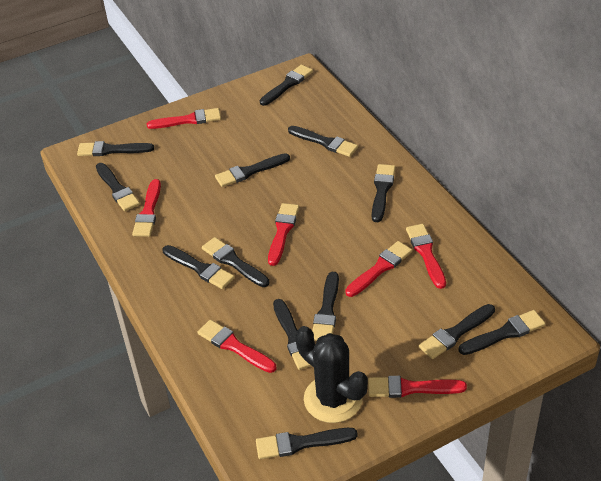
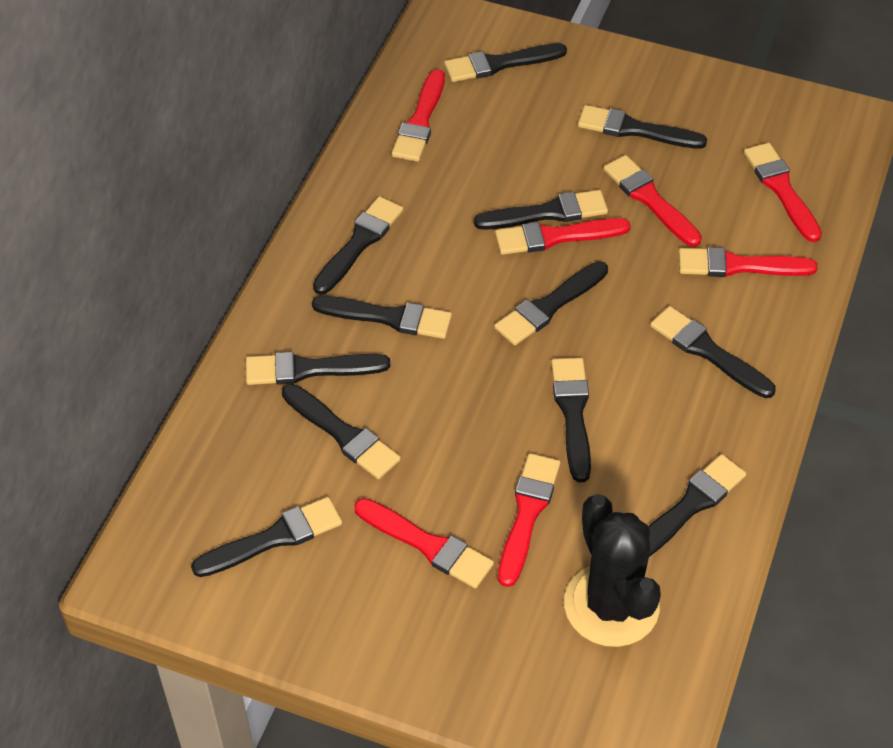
black brush: 13 -> 12

